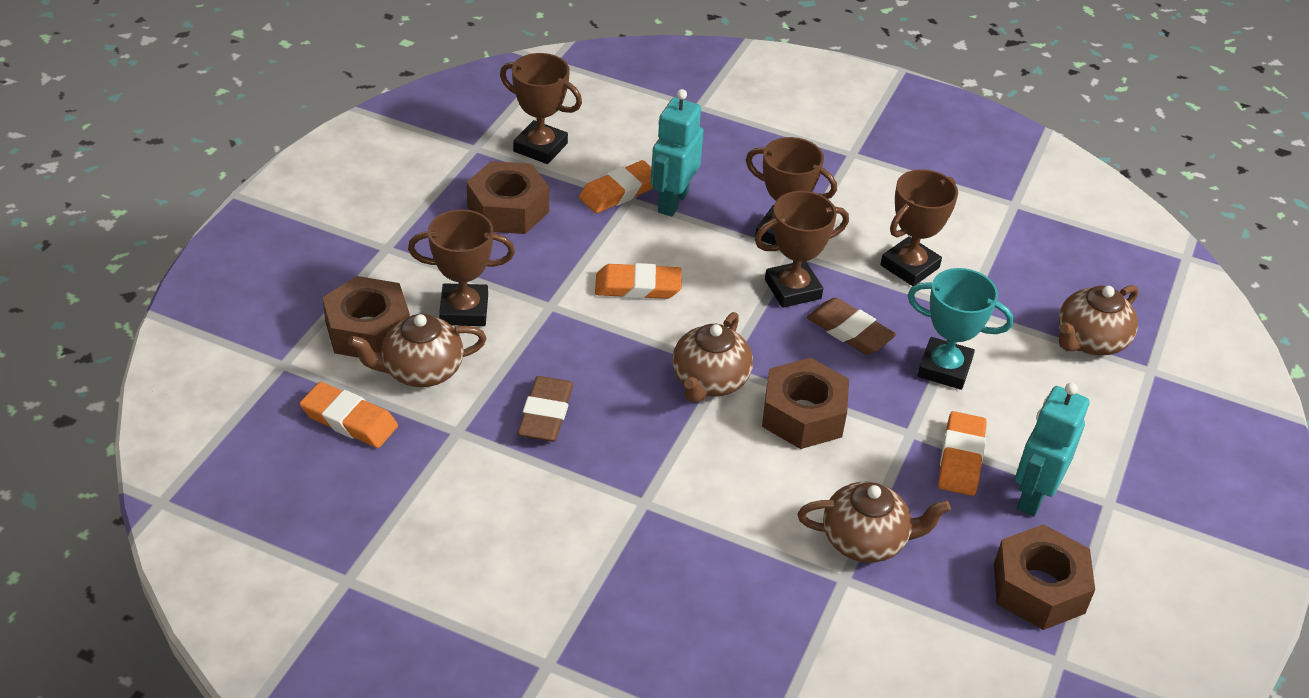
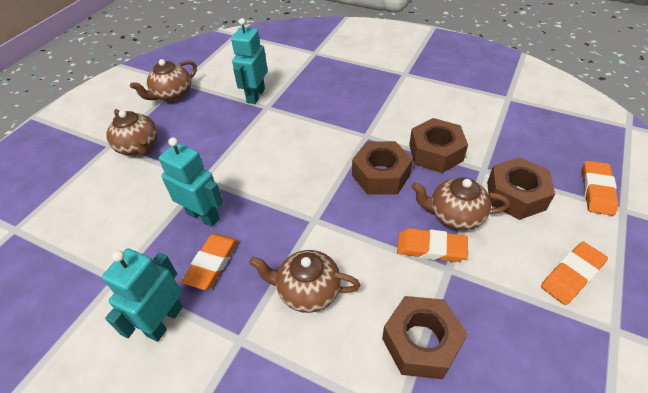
brown eraser: 2 -> 0
brown trophy: 5 -> 0
turquoise robot: 2 -> 3
turquoise trophy: 1 -> 0

